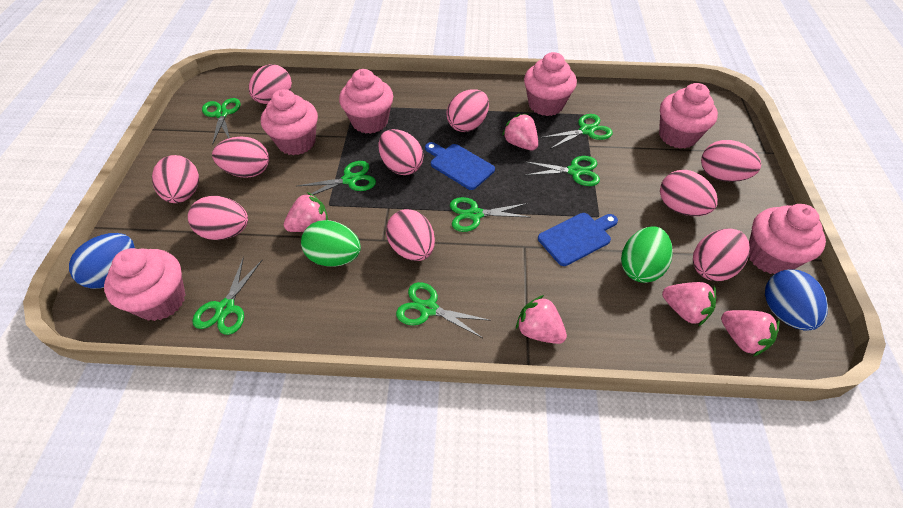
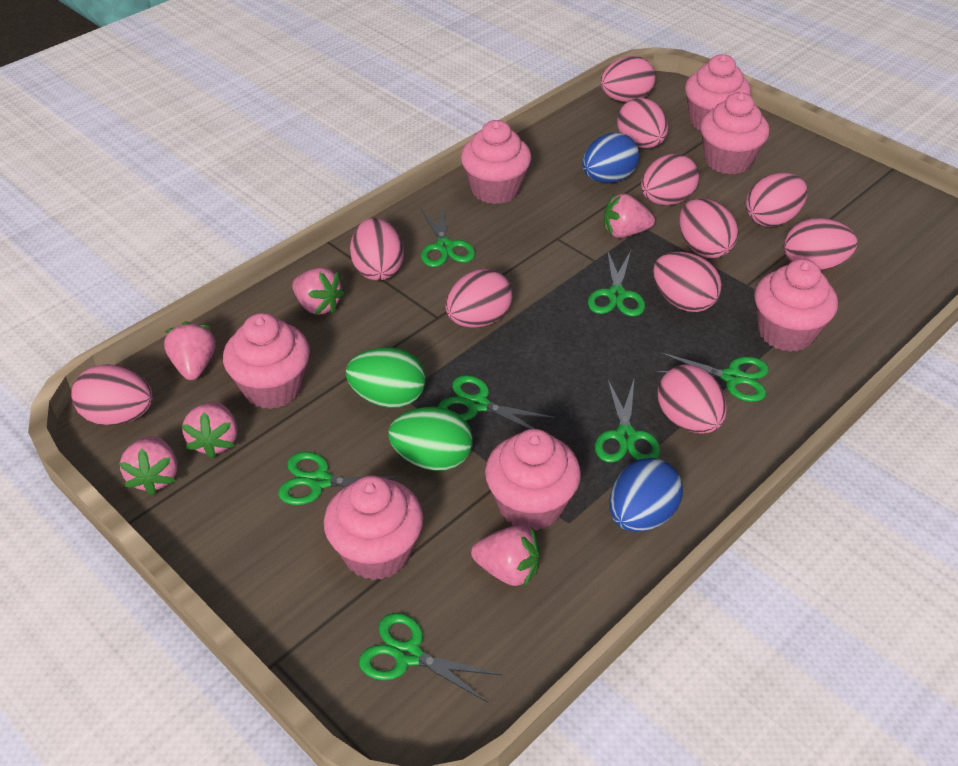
blue cutting board: 2 -> 0
pink cupcake: 6 -> 7
pink egg: 10 -> 11
pink strawberry: 5 -> 6

